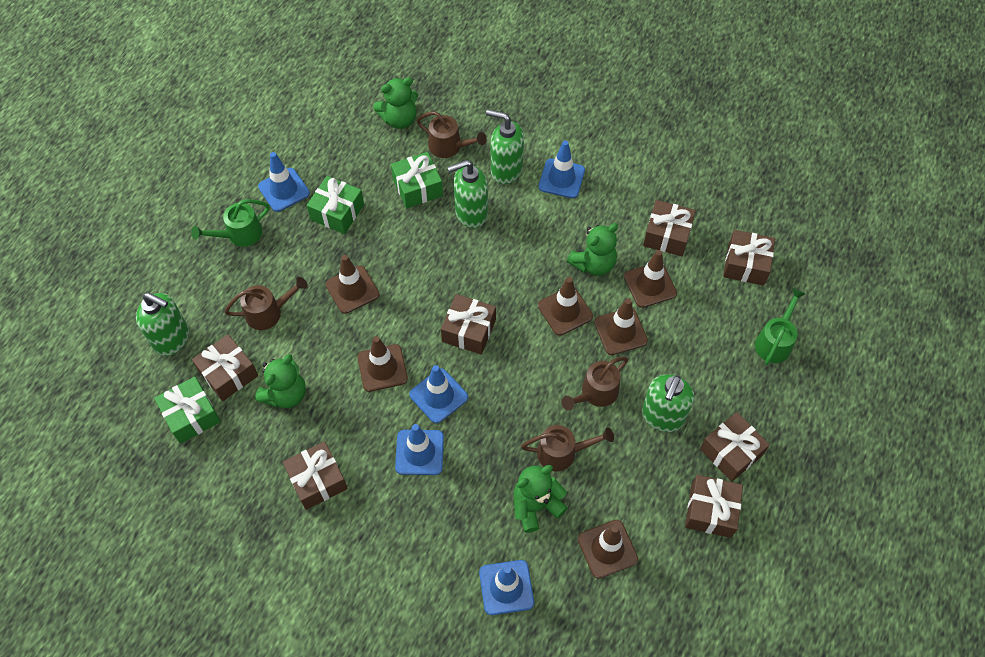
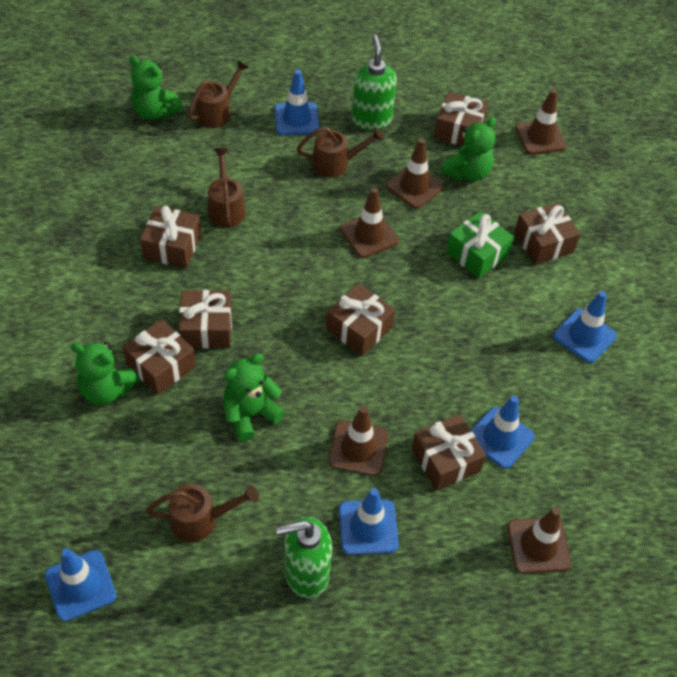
brown traffic cone: 6 -> 5
green gift: 3 -> 1
green soap dispenser: 4 -> 2
green watering can: 2 -> 0

